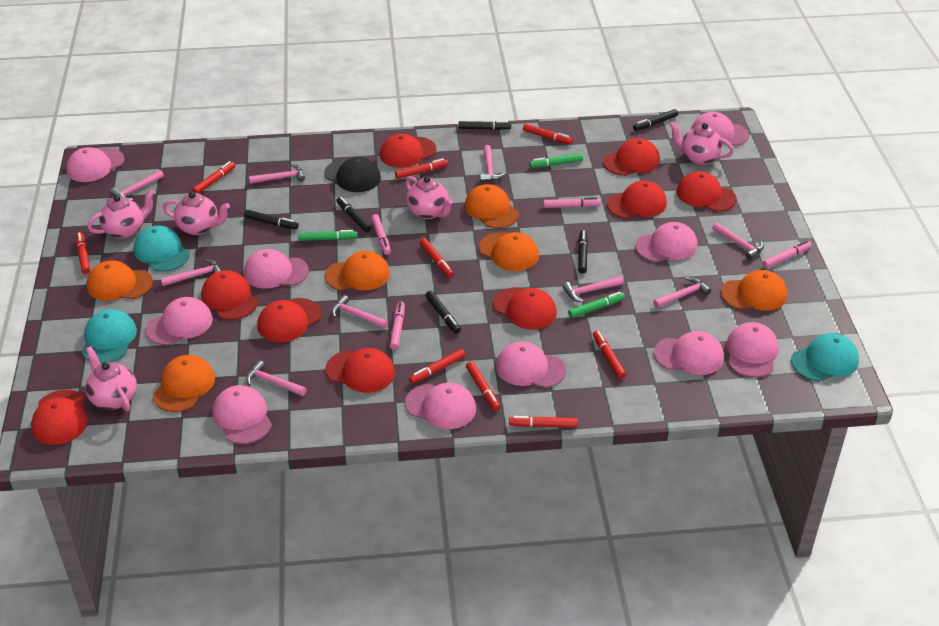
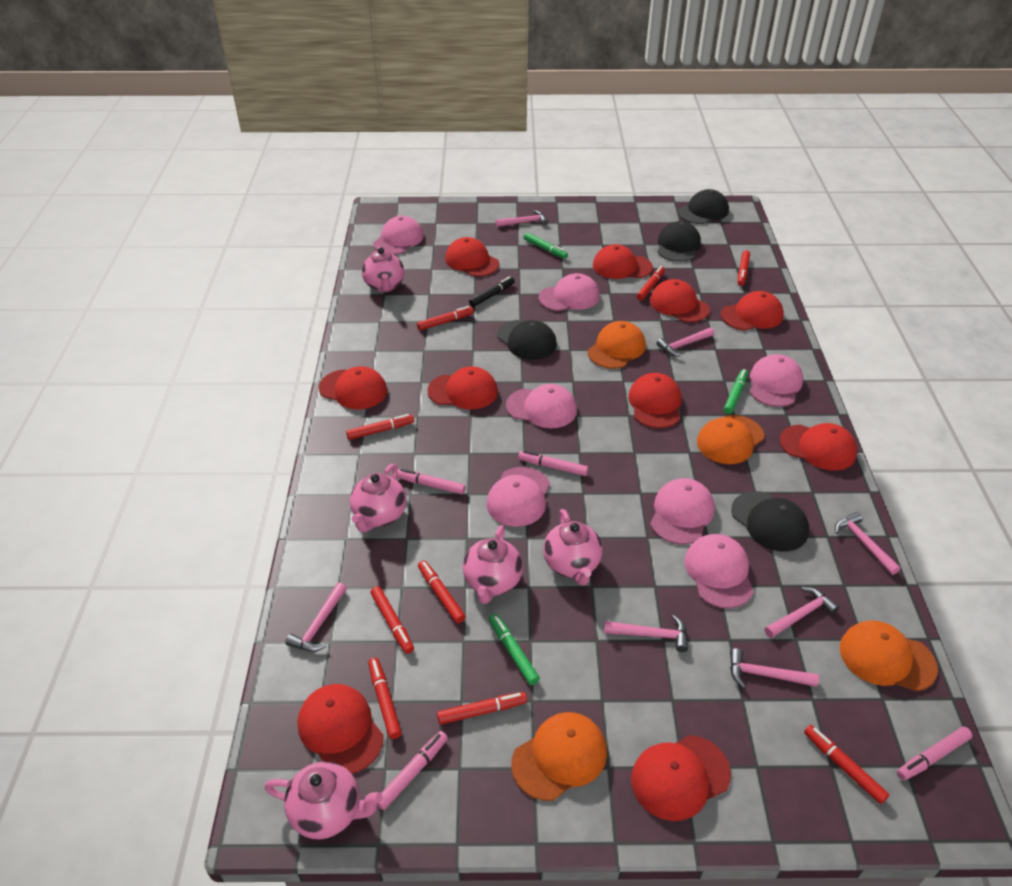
black cap: 1 -> 4
black marker: 6 -> 1
orange cap: 6 -> 4
pink cap: 10 -> 7
pink hammer: 9 -> 7
red cap: 9 -> 10
turquoise cap: 3 -> 0

